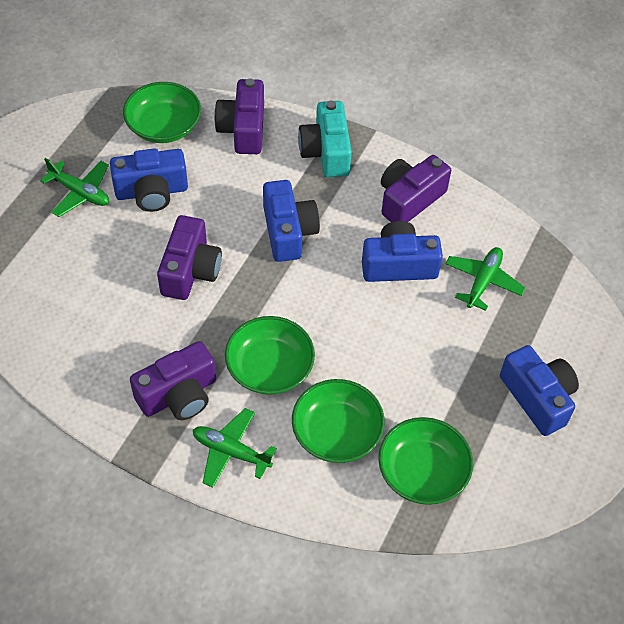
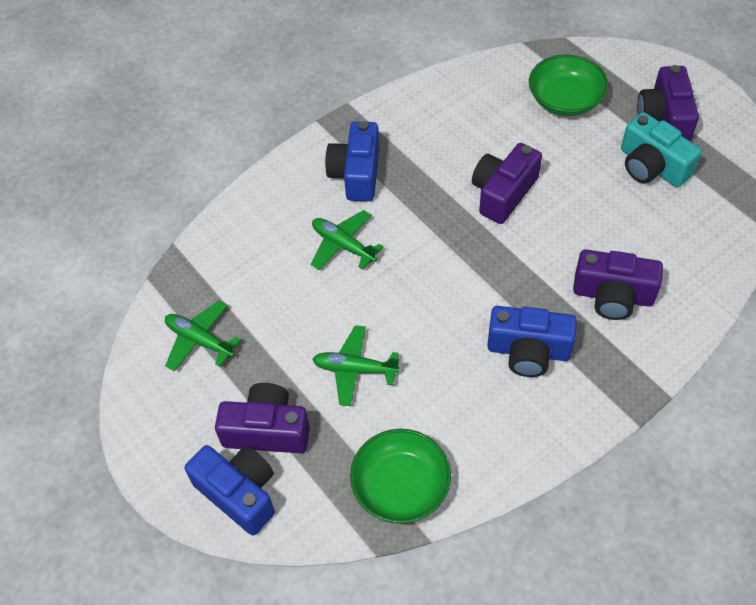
blue camera: 4 -> 3
green bowl: 4 -> 2

